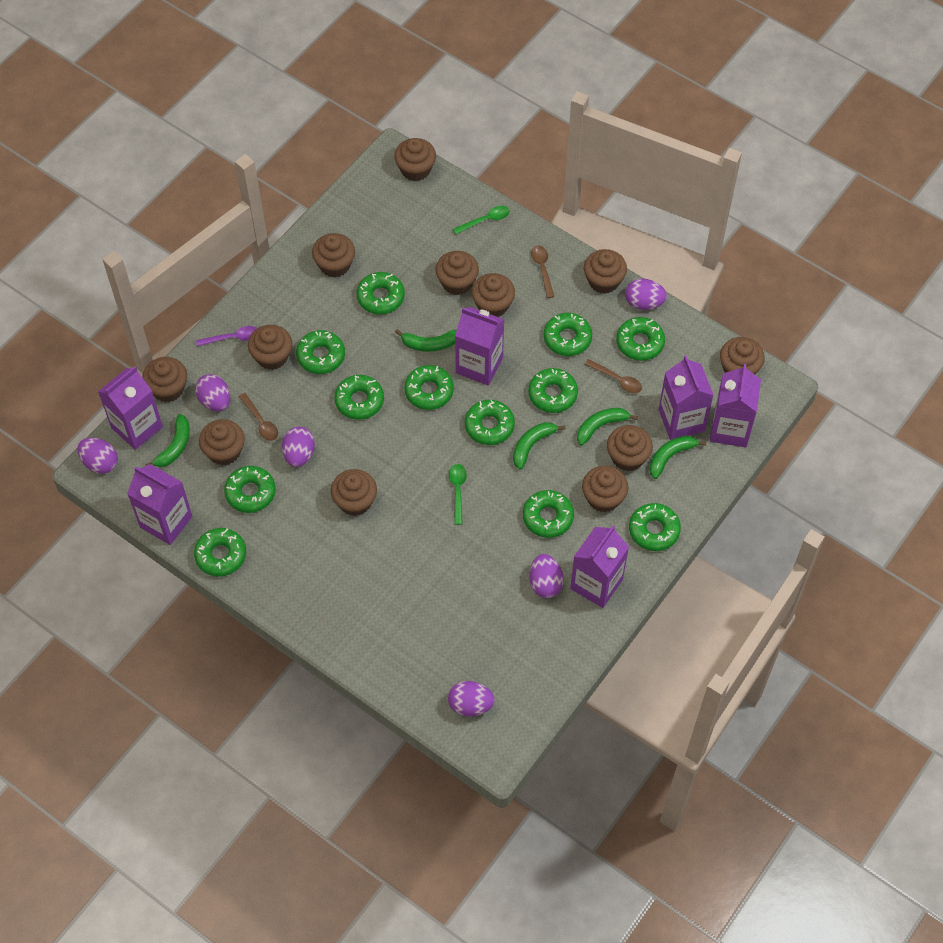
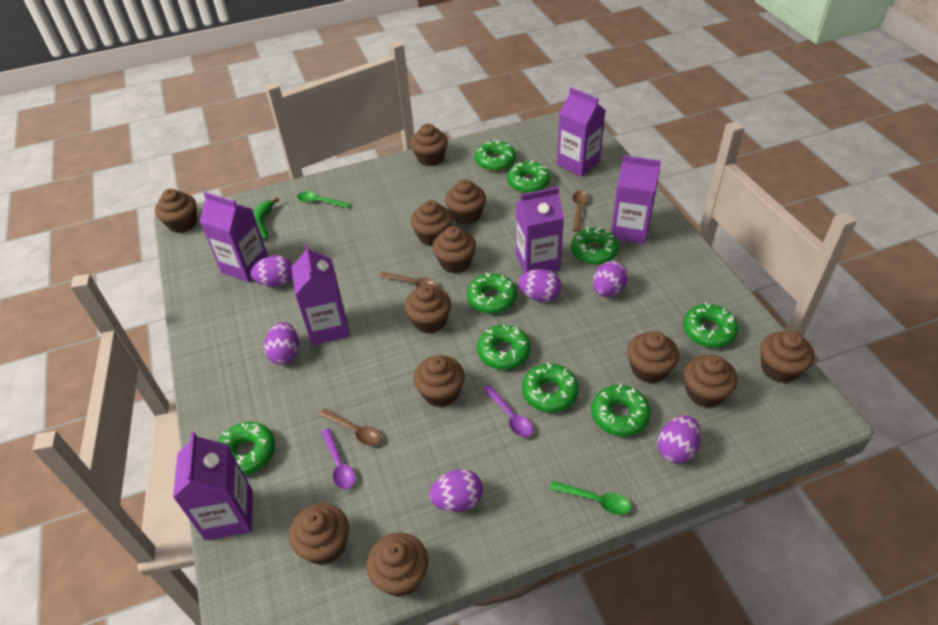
green banana: 5 -> 1
green donut: 12 -> 9
purple spoon: 1 -> 2

